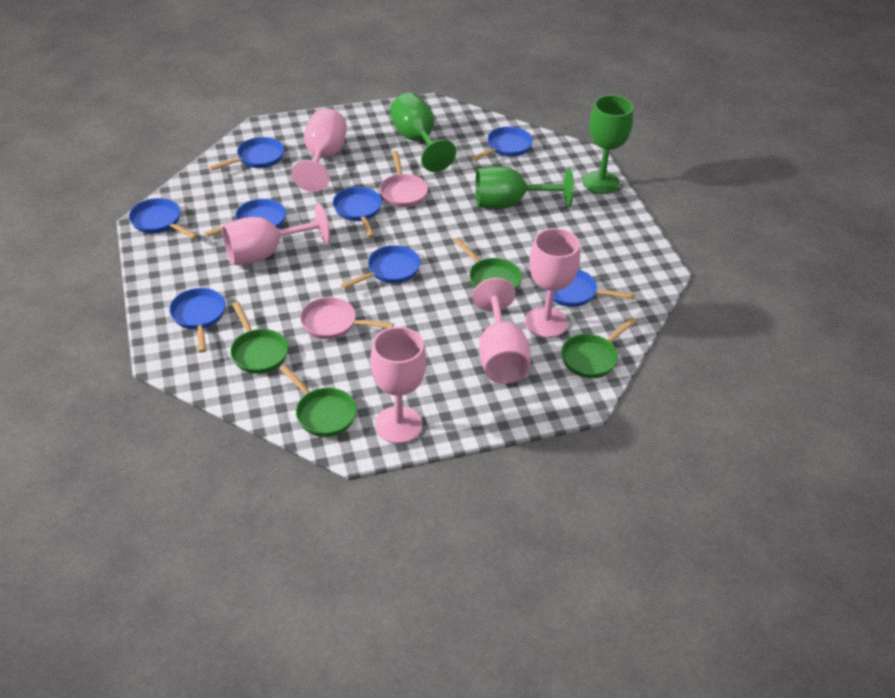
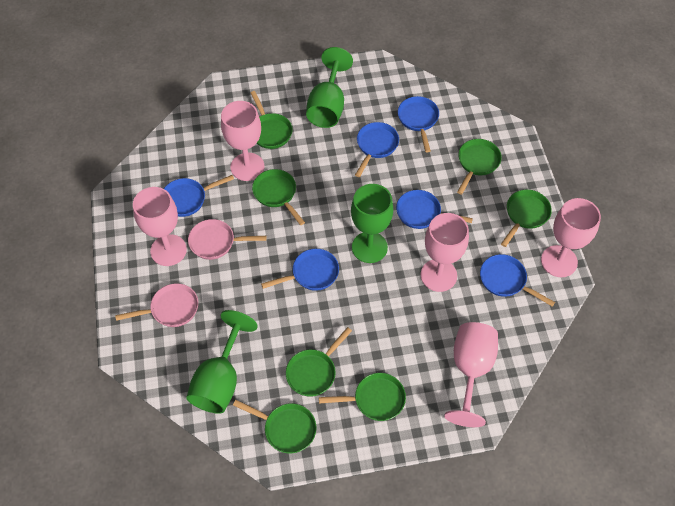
blue pan: 8 -> 6
green pan: 4 -> 7

